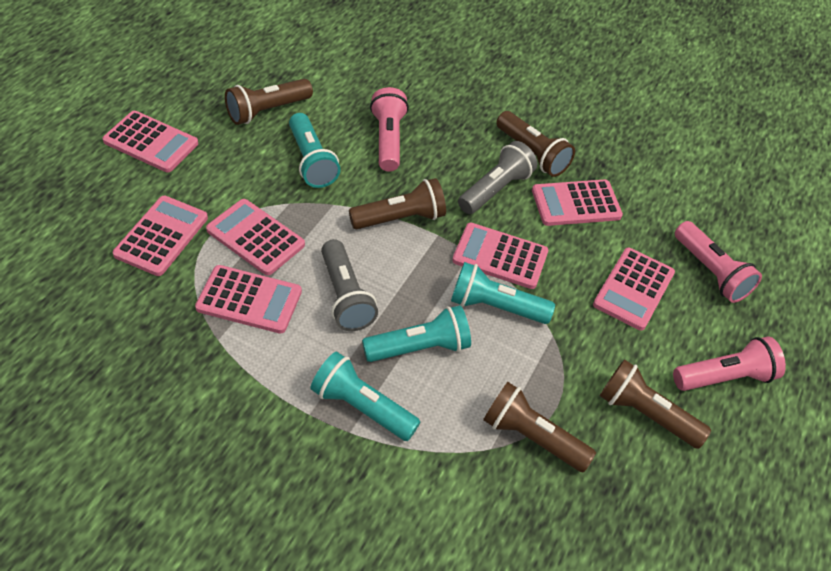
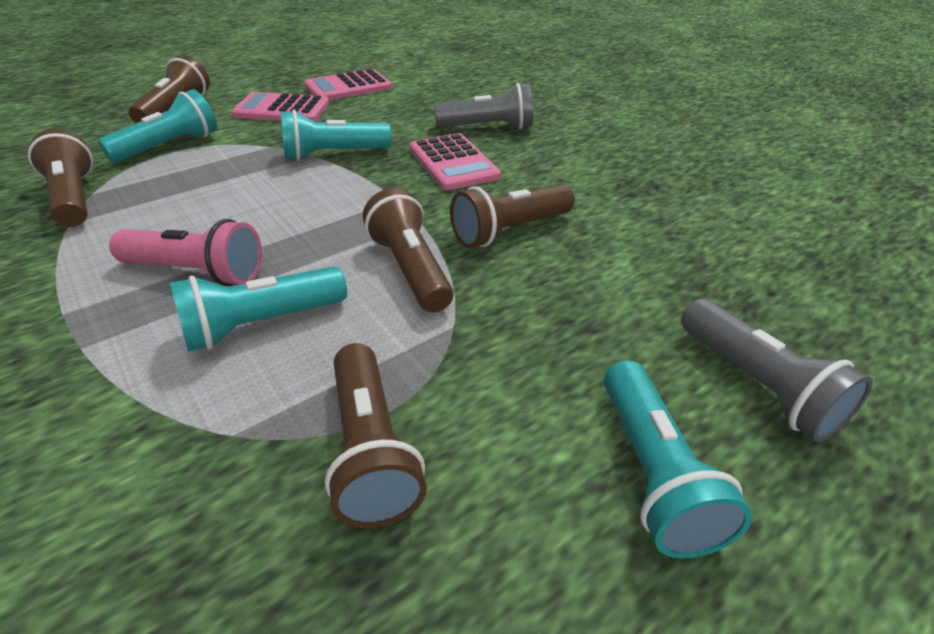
pink calculator: 7 -> 3
pink flashlight: 3 -> 1

